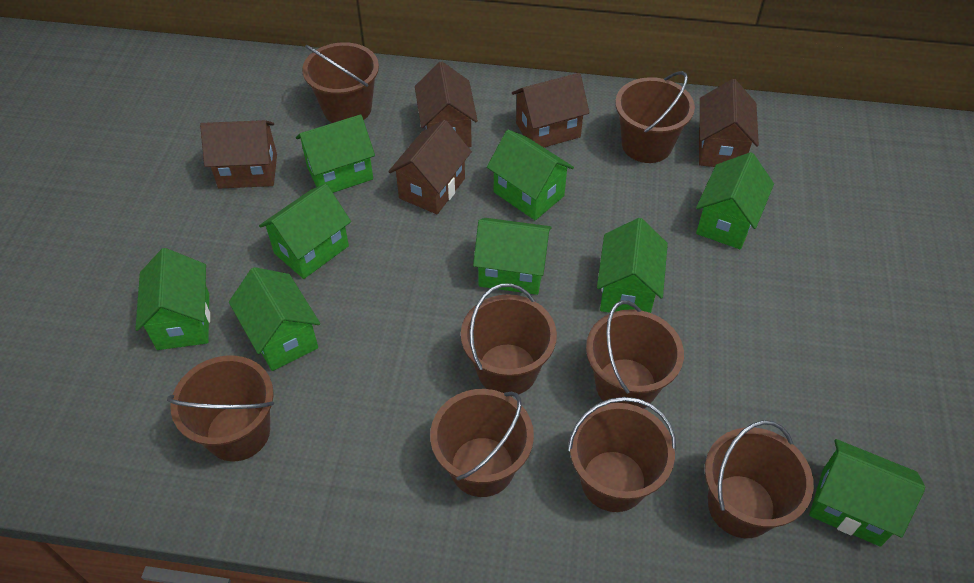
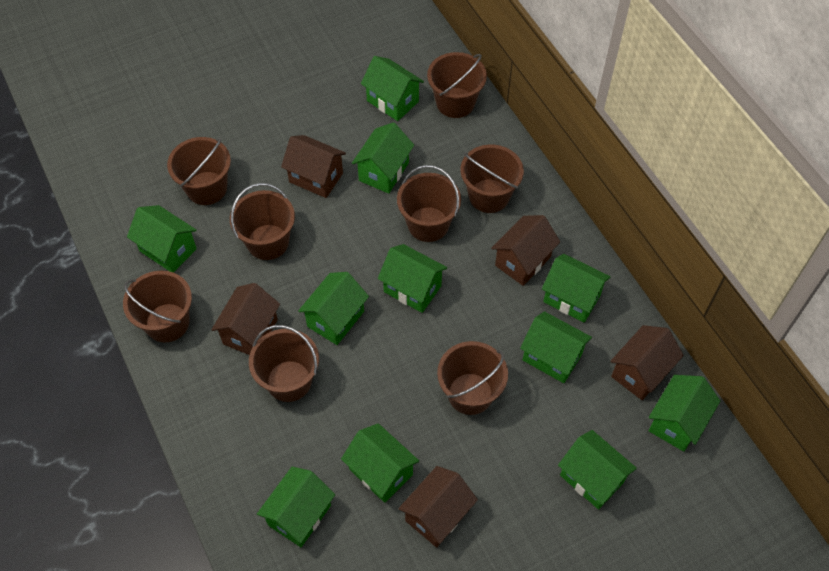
green house: 9 -> 11

